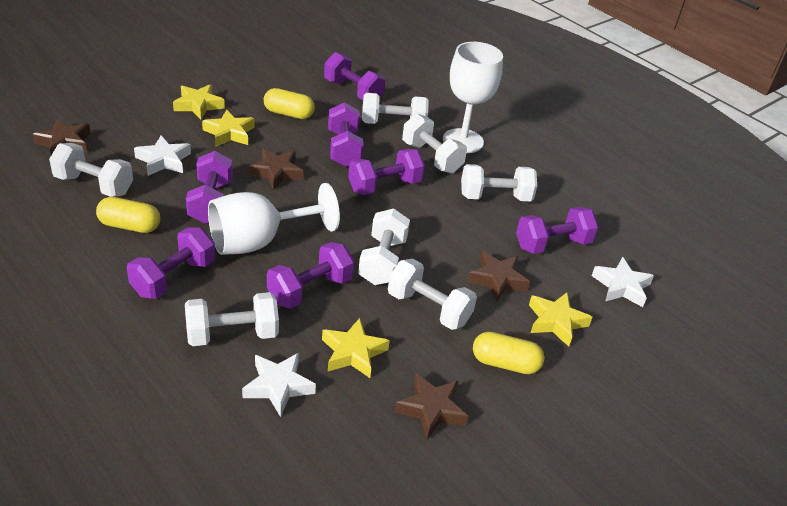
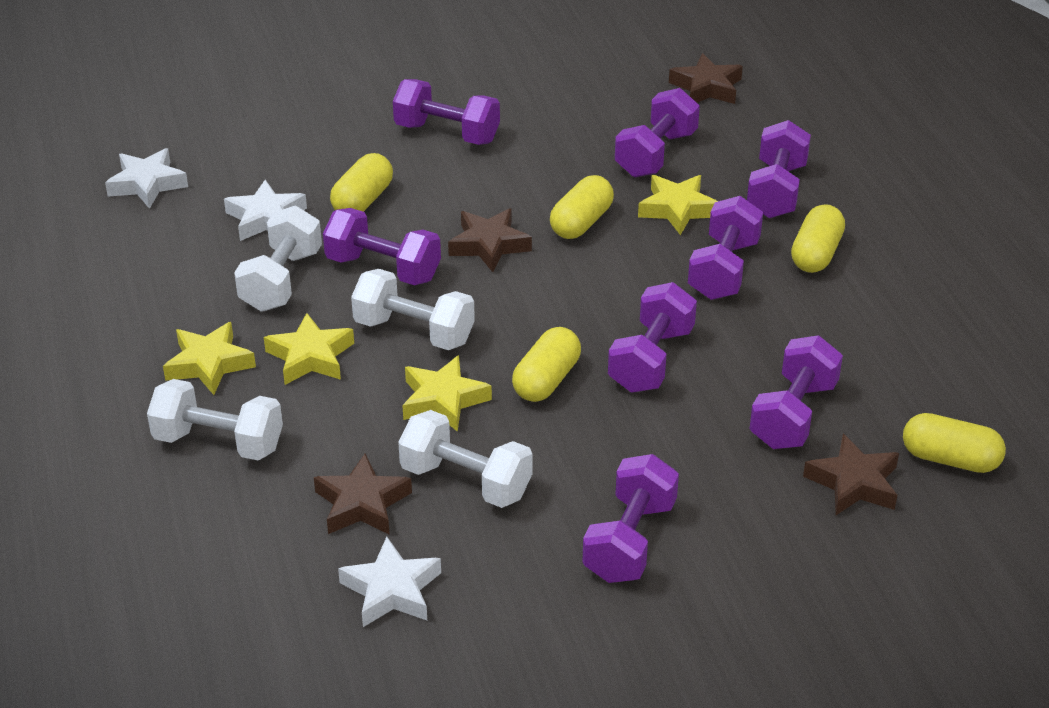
purple dumbbell: 7 -> 8
white dumbbell: 7 -> 4
white goblet: 2 -> 0
yellow capsule: 3 -> 5

